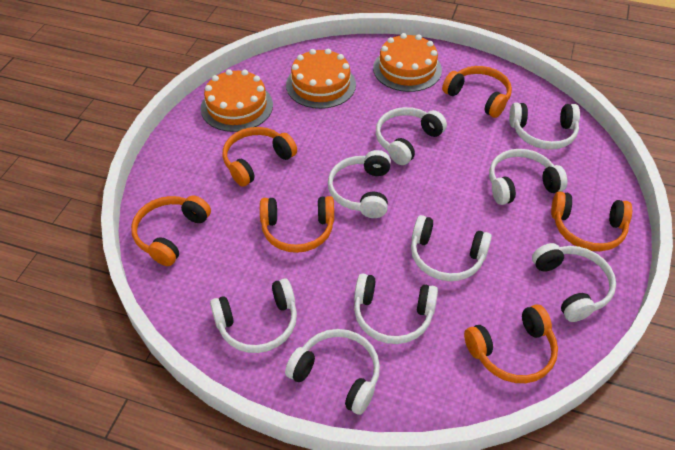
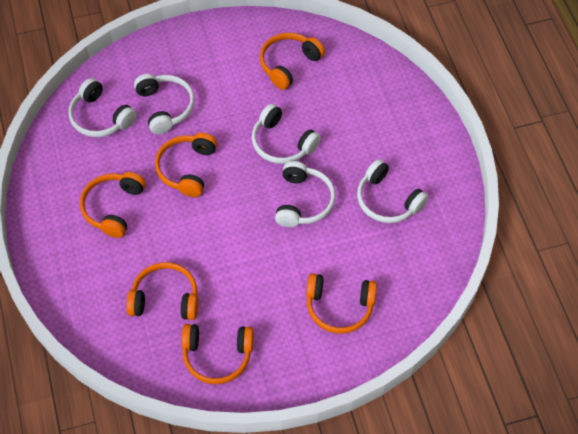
orange cake: 3 -> 0
white headphones: 9 -> 5

